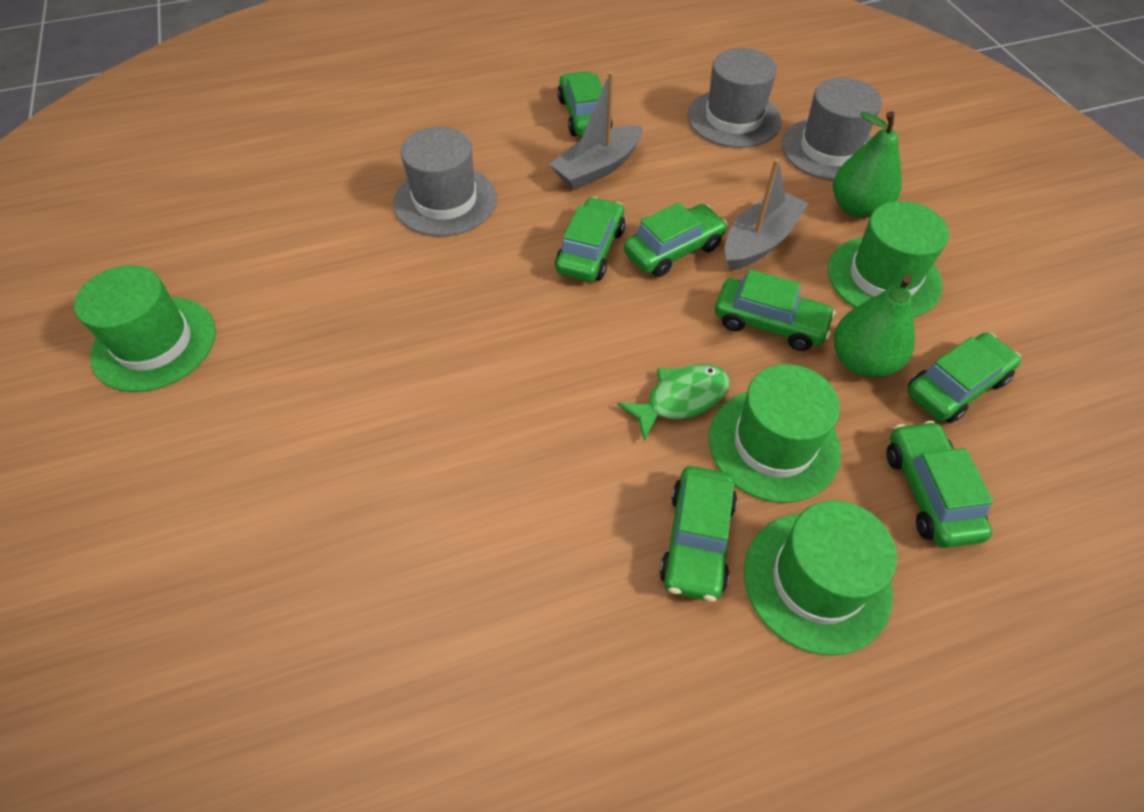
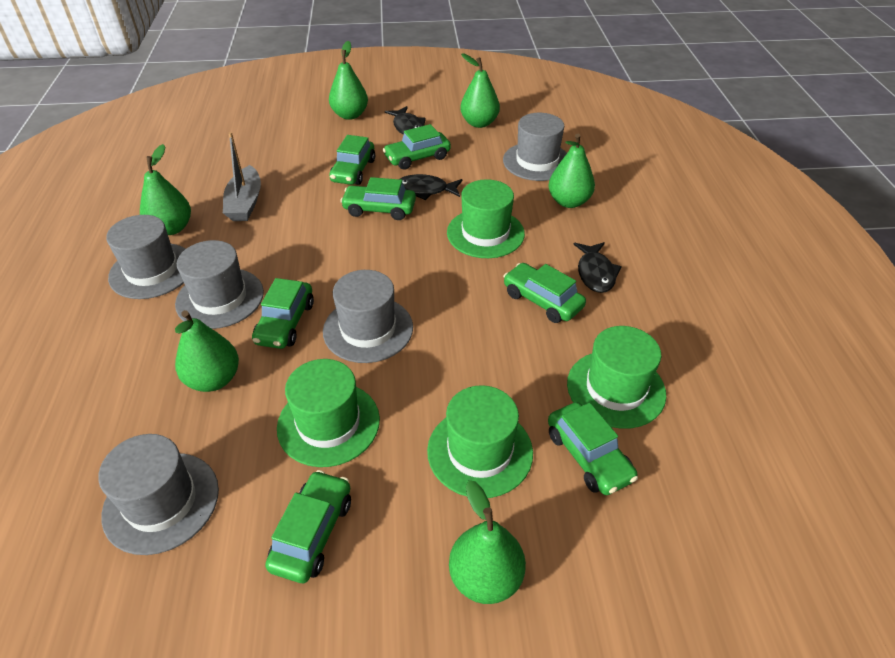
black fish: 0 -> 3
green fish: 1 -> 0
green pear: 2 -> 6
grey boat: 2 -> 1
grey hat: 3 -> 5

